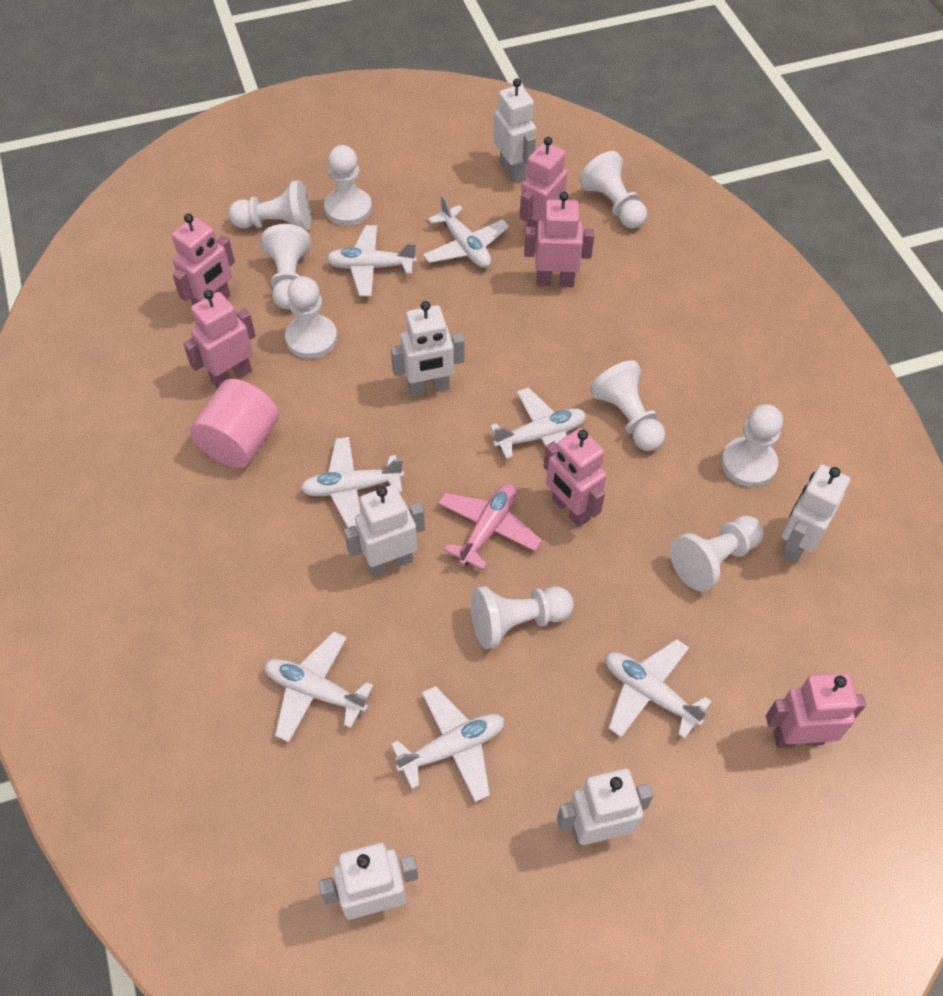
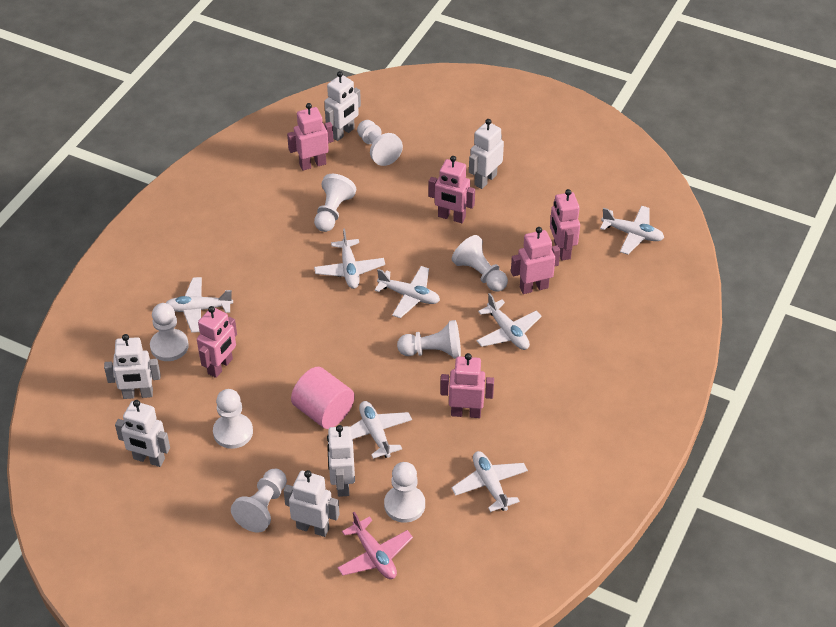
white pawn: 9 -> 8

